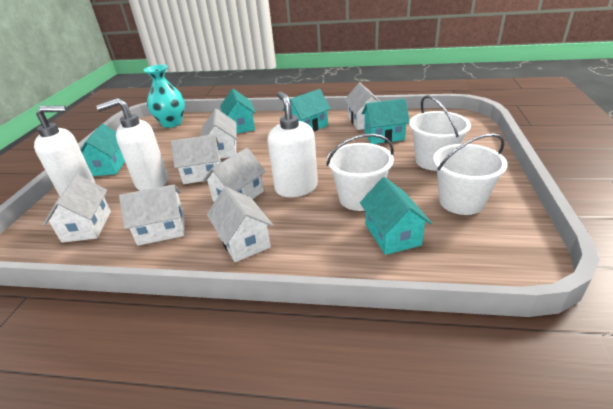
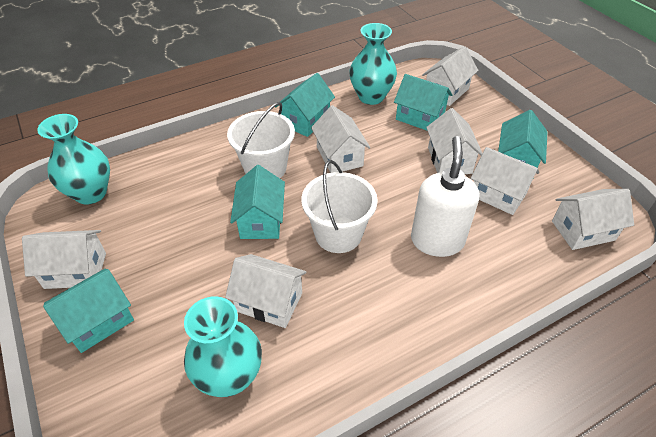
turquoise vase: 1 -> 3
white bucket: 3 -> 2
white soap dispenser: 3 -> 1

